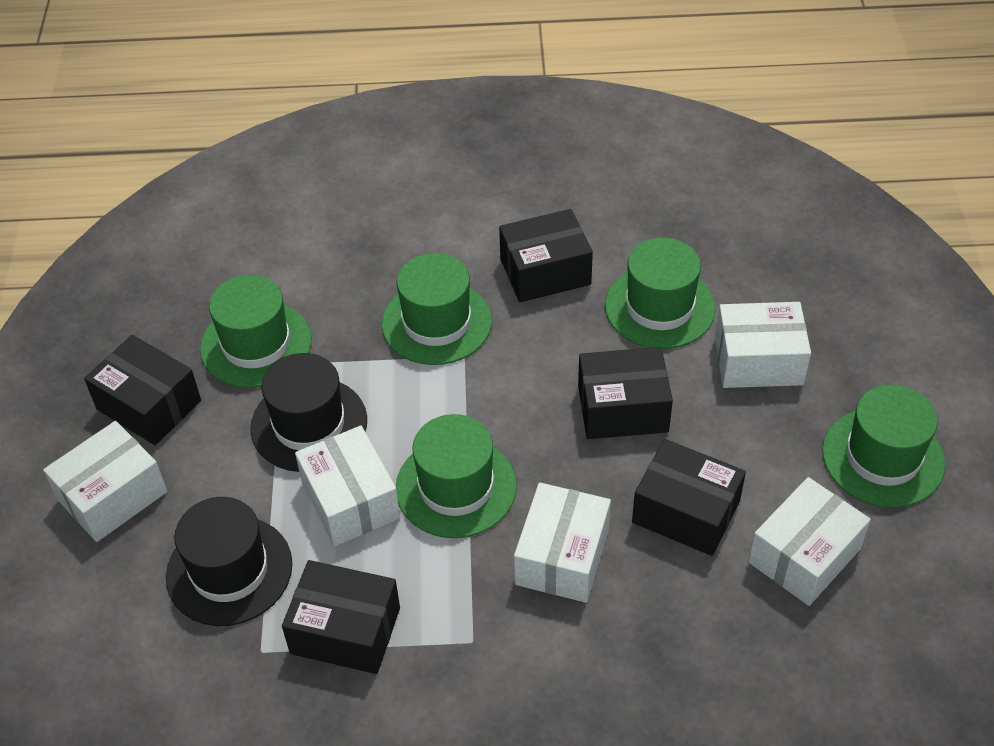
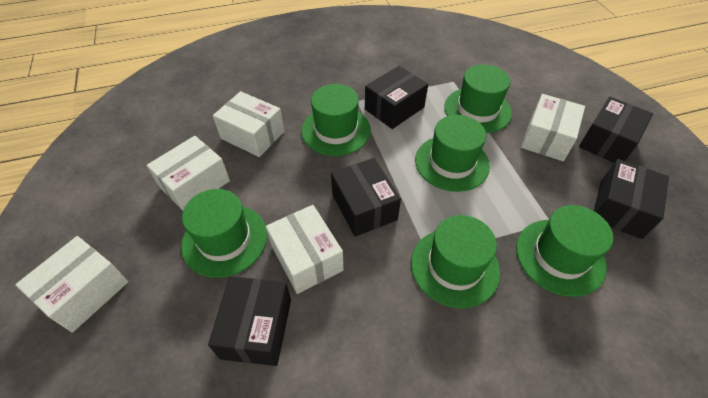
black hat: 2 -> 0
green hat: 5 -> 6

